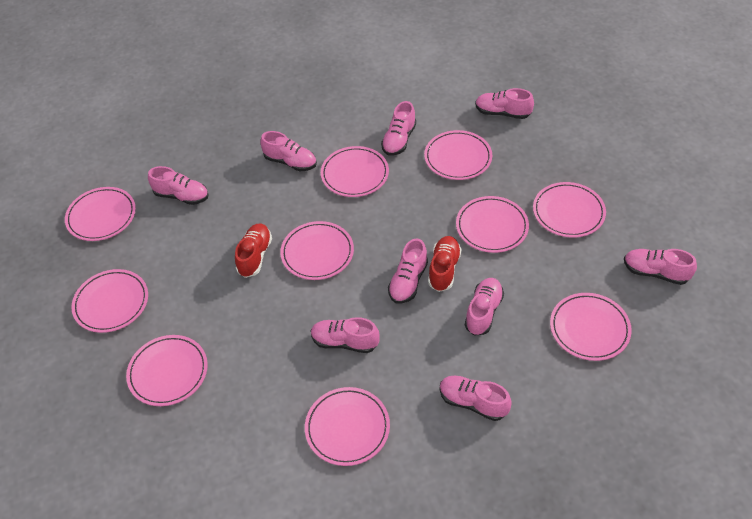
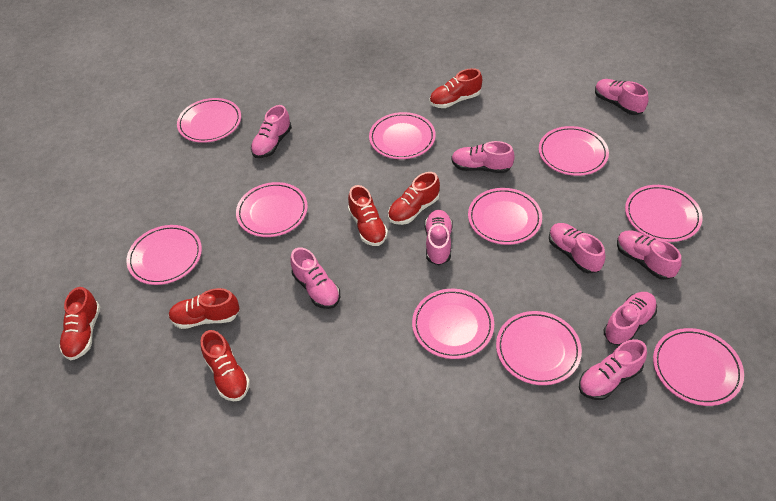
red shoe: 2 -> 6

